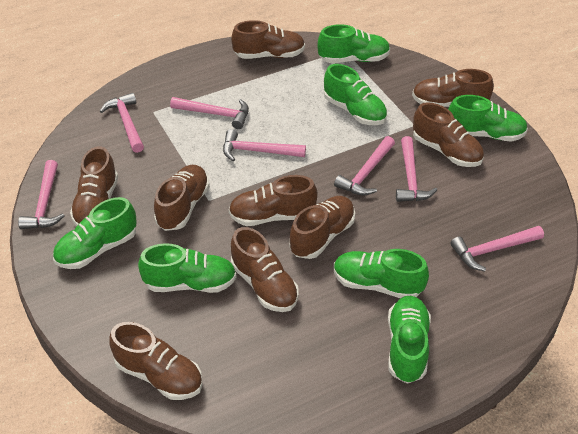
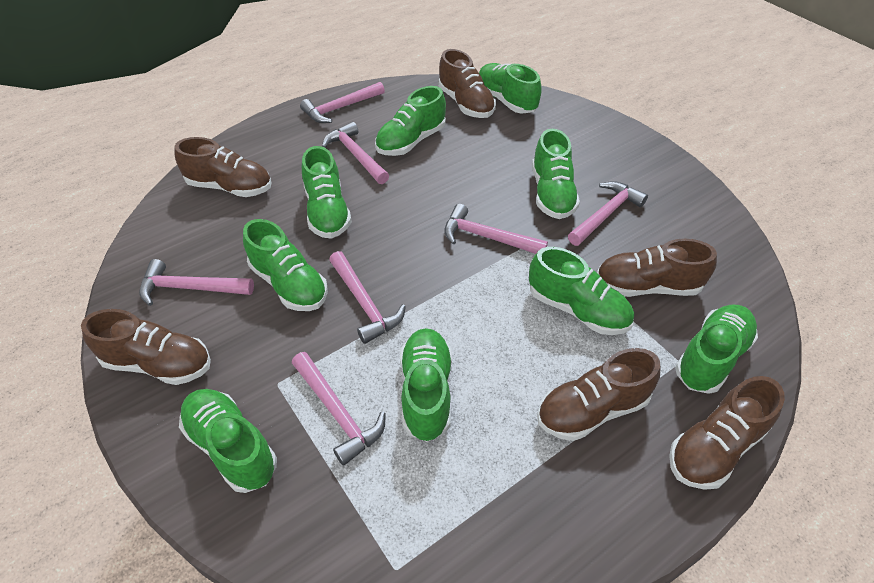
brown shoe: 9 -> 6
green shoe: 7 -> 9

